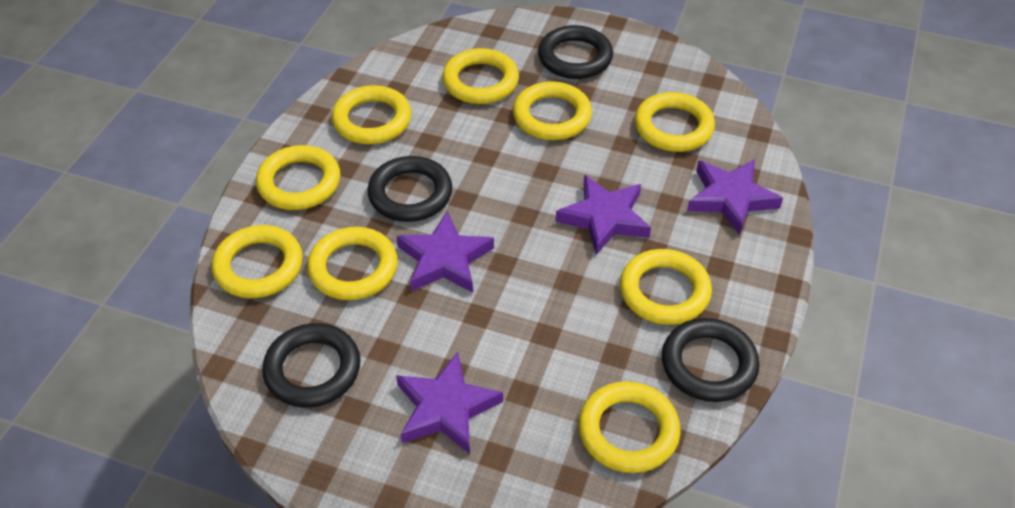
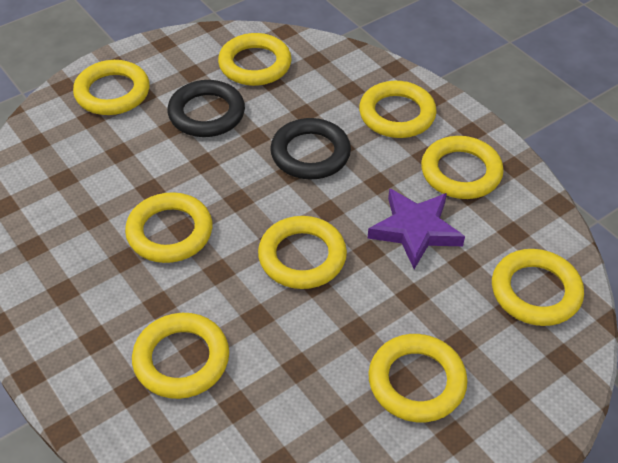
black ring: 4 -> 2
purple star: 4 -> 1

